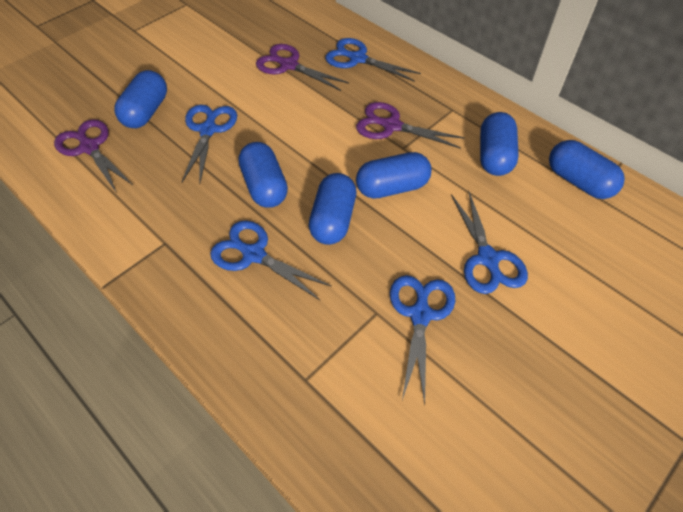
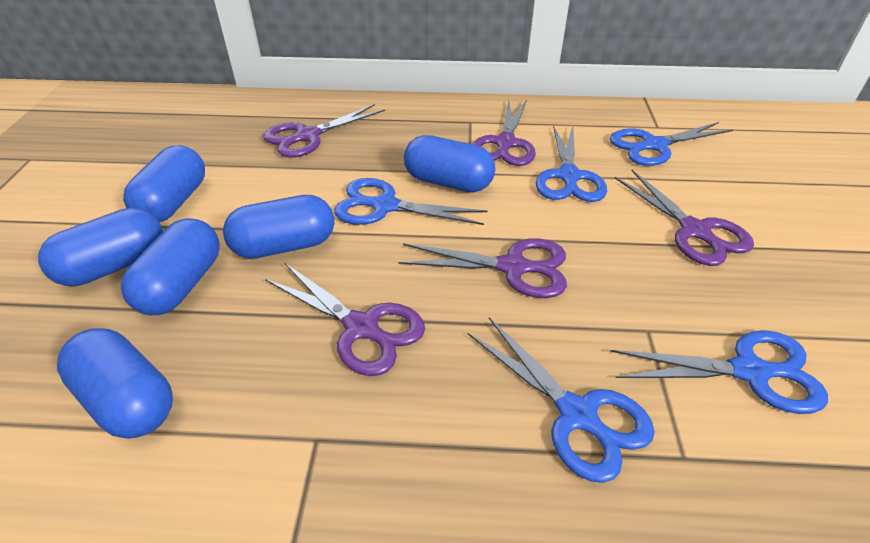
purple scissors: 3 -> 5

